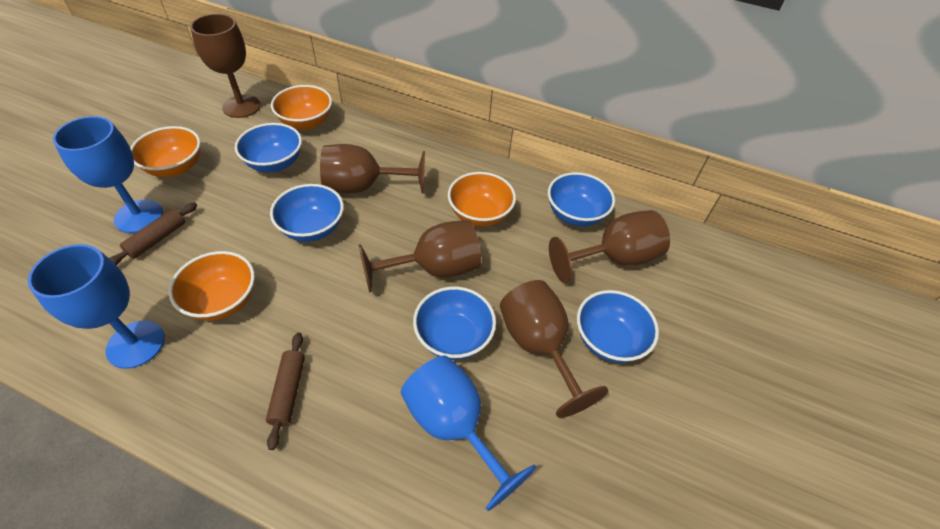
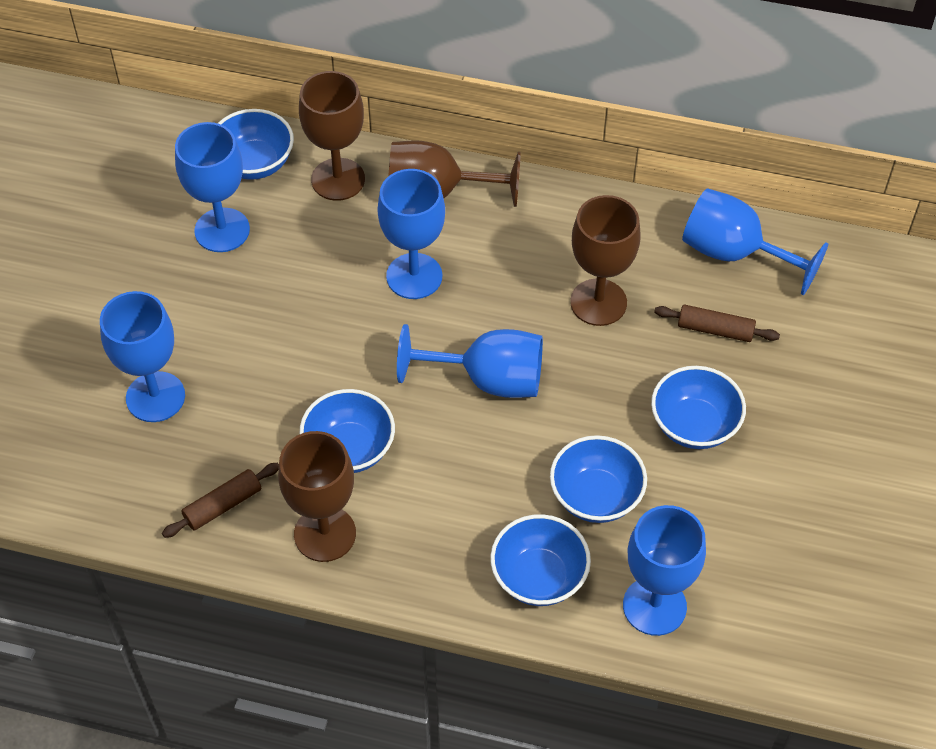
blue goblet: 3 -> 6
brown goblet: 5 -> 4
orange bowl: 4 -> 0

